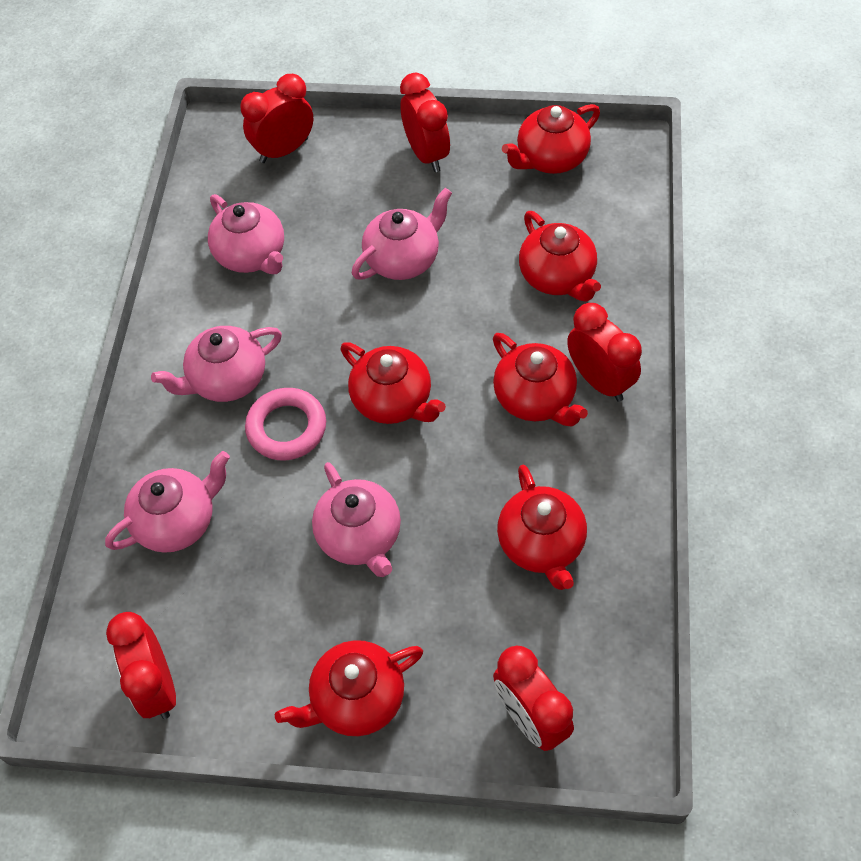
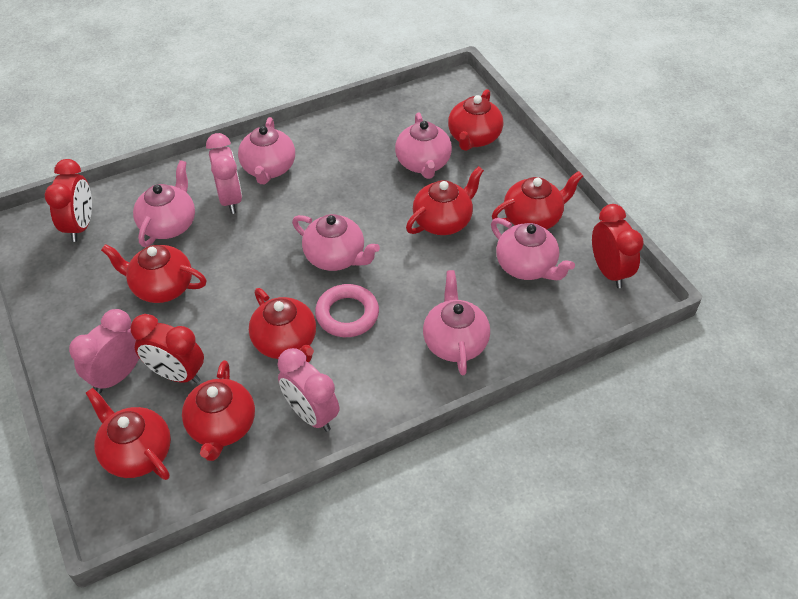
pink clock: 0 -> 3
pink teapot: 5 -> 6
red clock: 5 -> 3
red teapot: 6 -> 7

